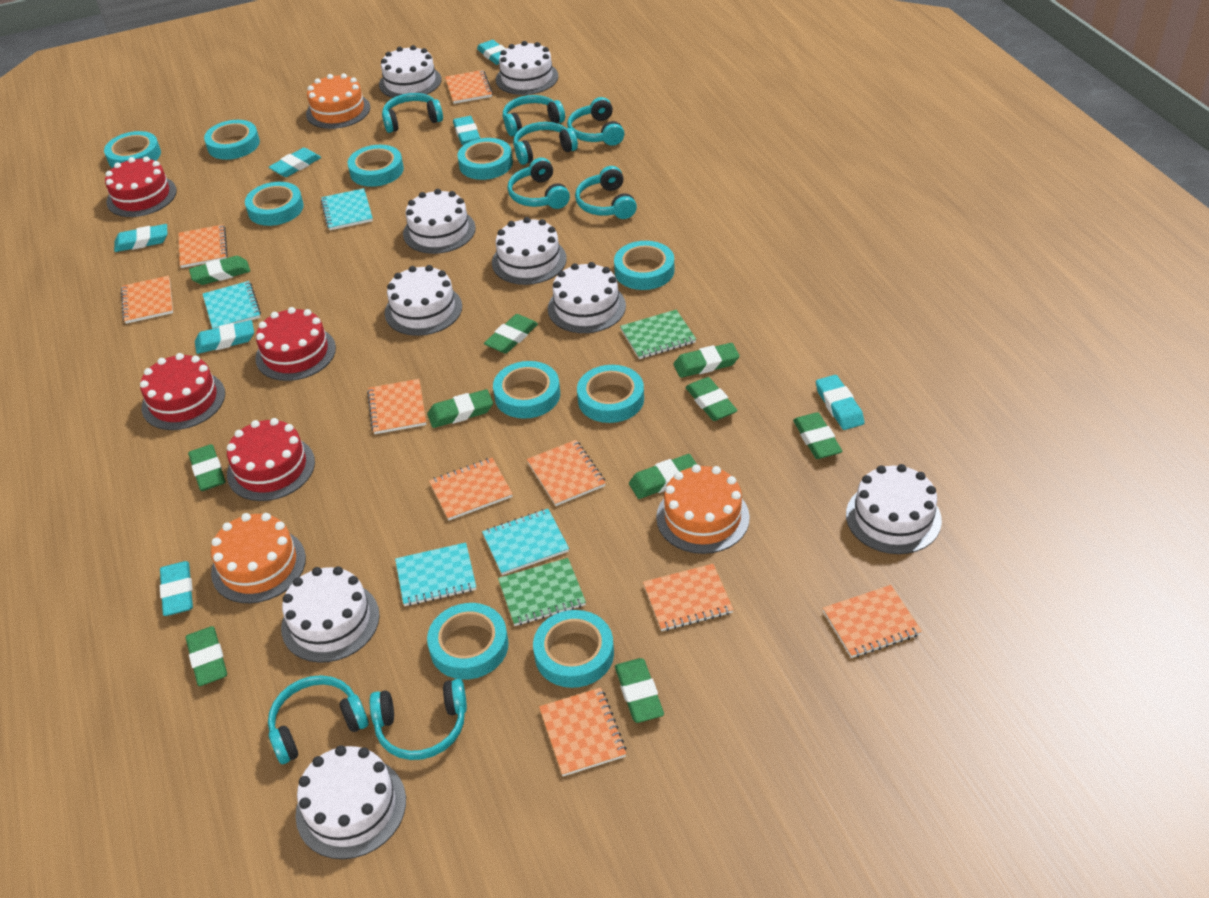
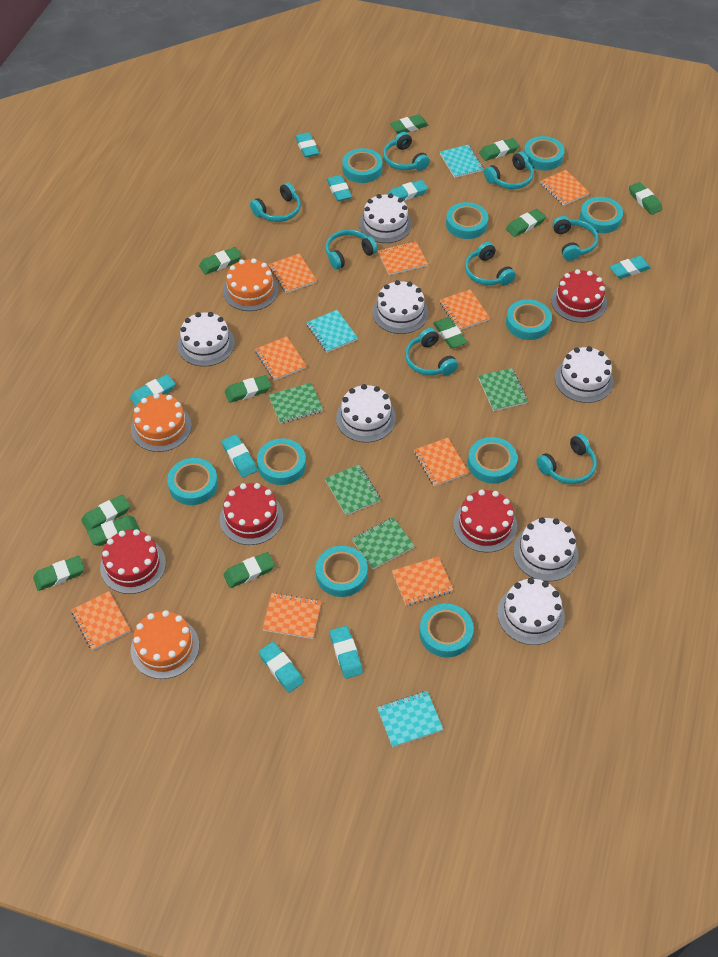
green eraser: 10 -> 11
green notebook: 2 -> 4
turquoise eraser: 7 -> 8
turquoise notebook: 4 -> 3
white cake: 9 -> 7

